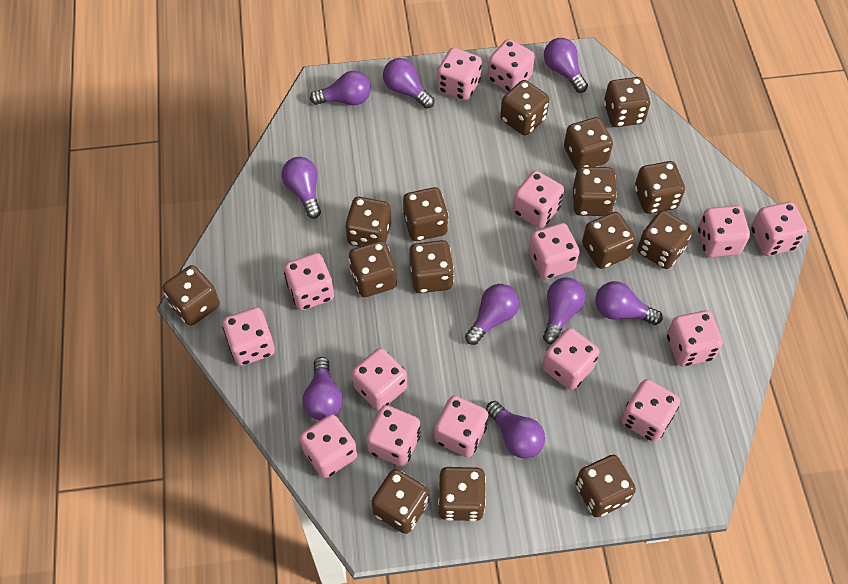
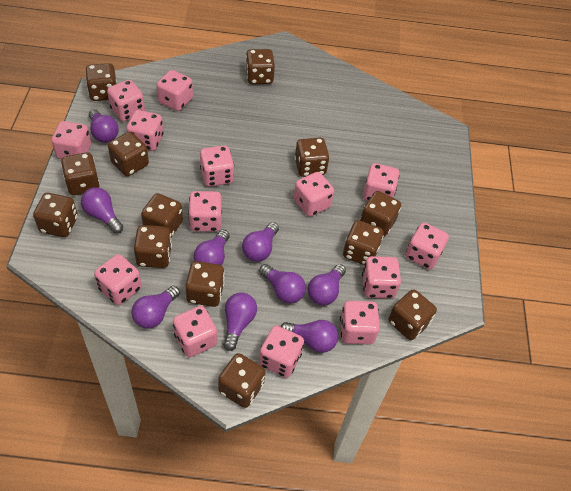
brown dice: 15 -> 13
pink dice: 15 -> 14

